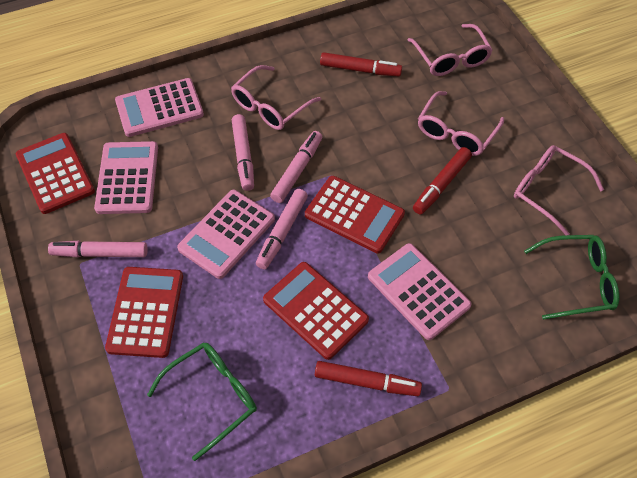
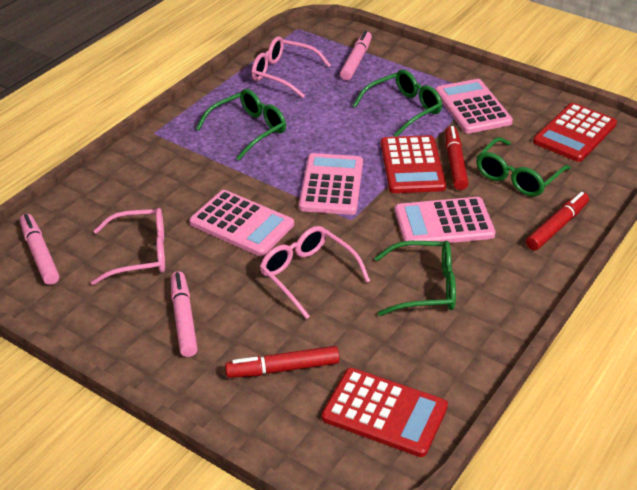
green glasses: 2 -> 4
pink glasses: 4 -> 3
pink marker: 4 -> 3
red calculator: 4 -> 3

